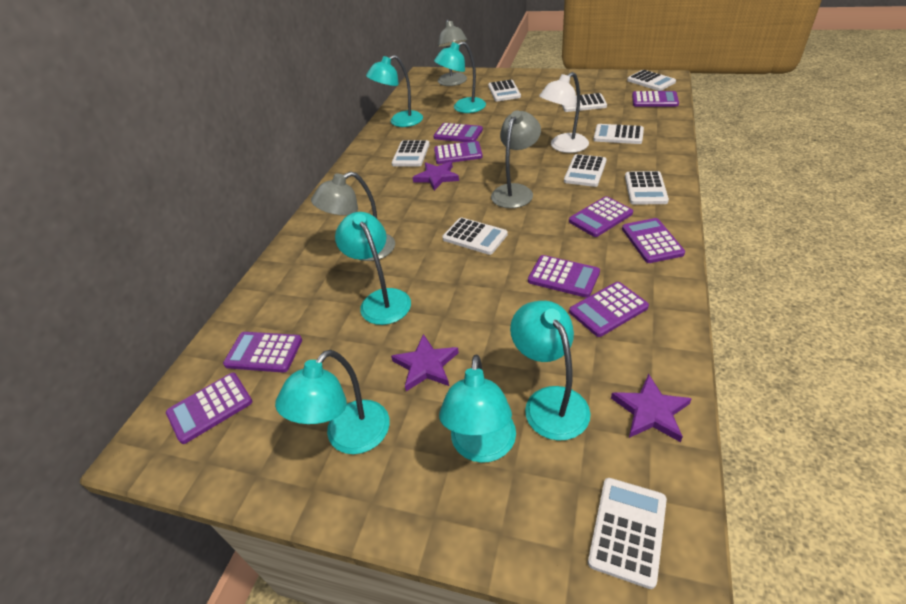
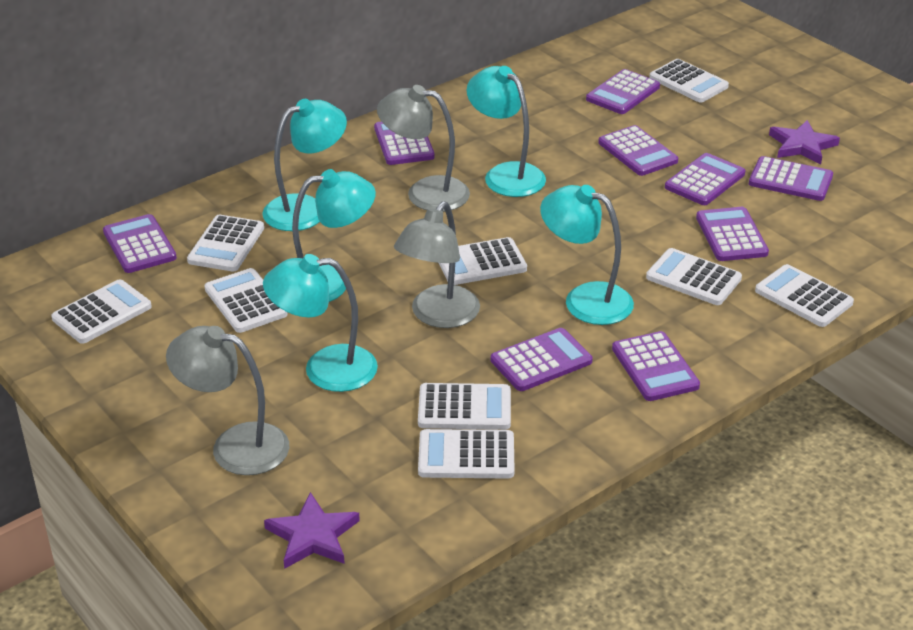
purple star: 3 -> 2
turquoise lamp: 6 -> 5
white lamp: 1 -> 0

